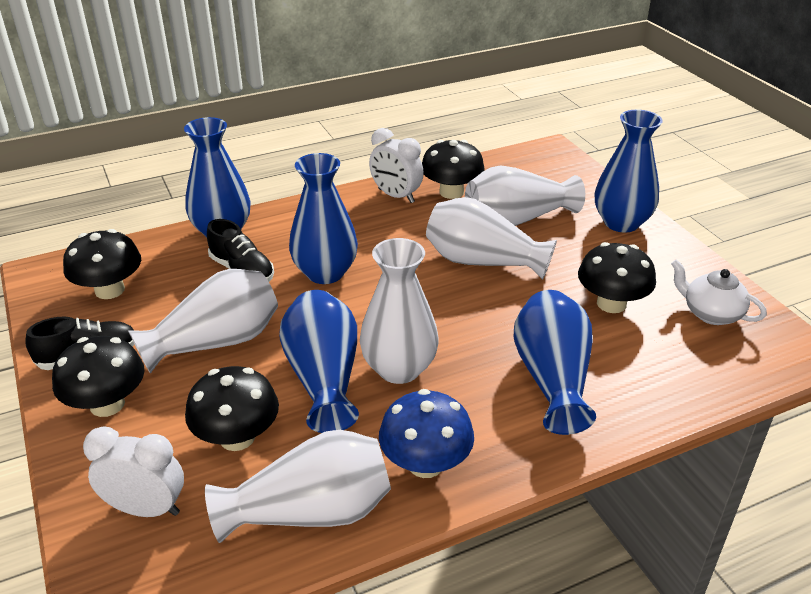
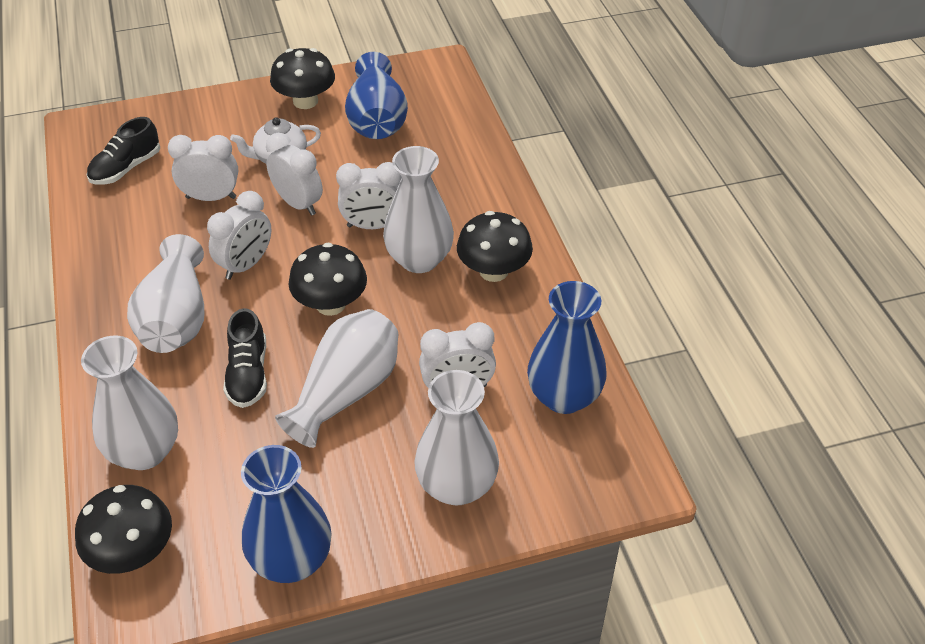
black mushroom: 5 -> 4
blue mushroom: 1 -> 0
blue vase: 5 -> 3
white clock: 2 -> 5

